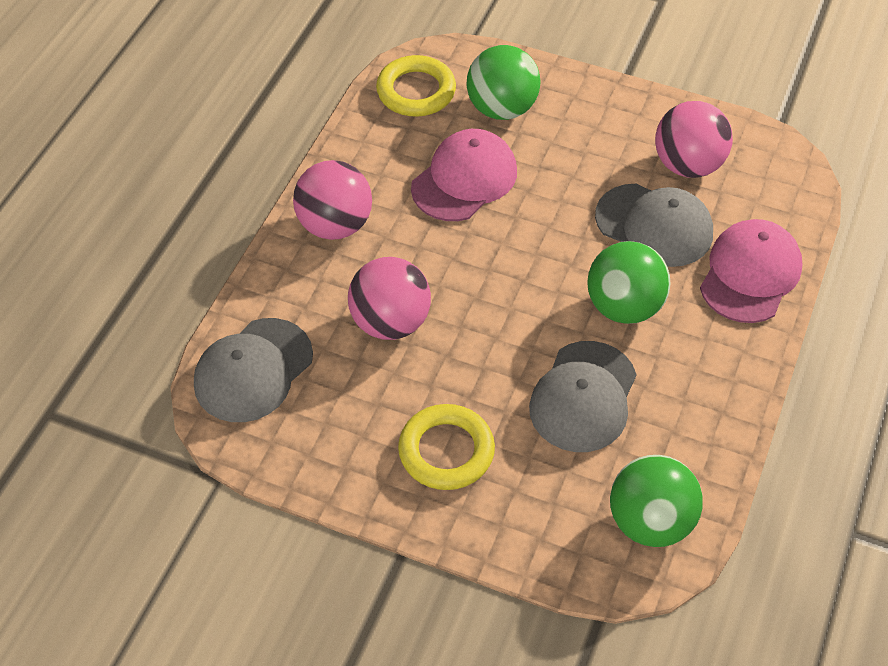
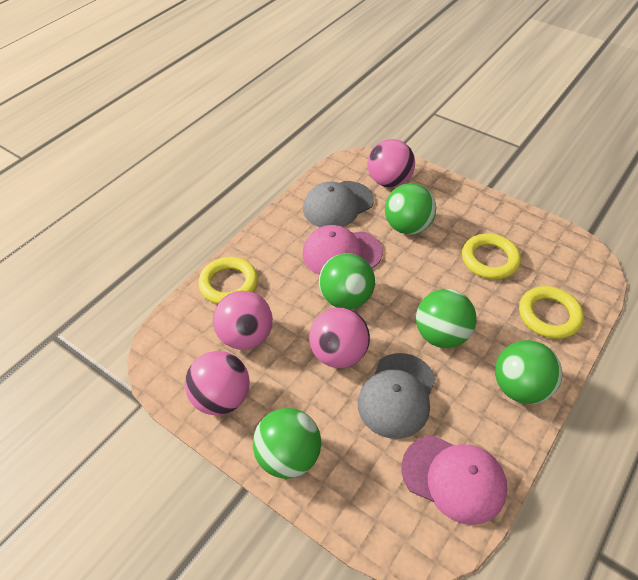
green ball: 3 -> 5
grey cap: 3 -> 2
pink ball: 3 -> 4
yellow ring: 2 -> 3

